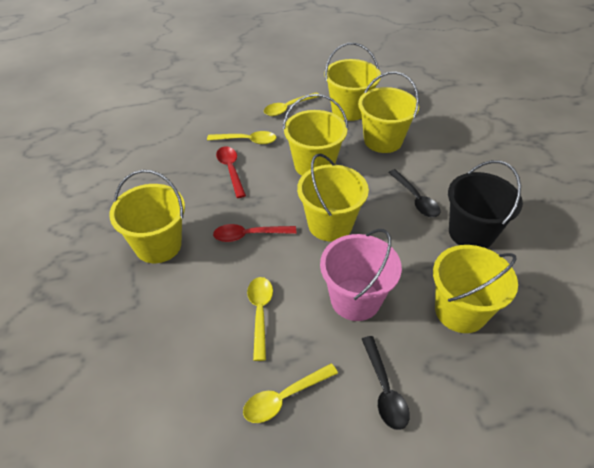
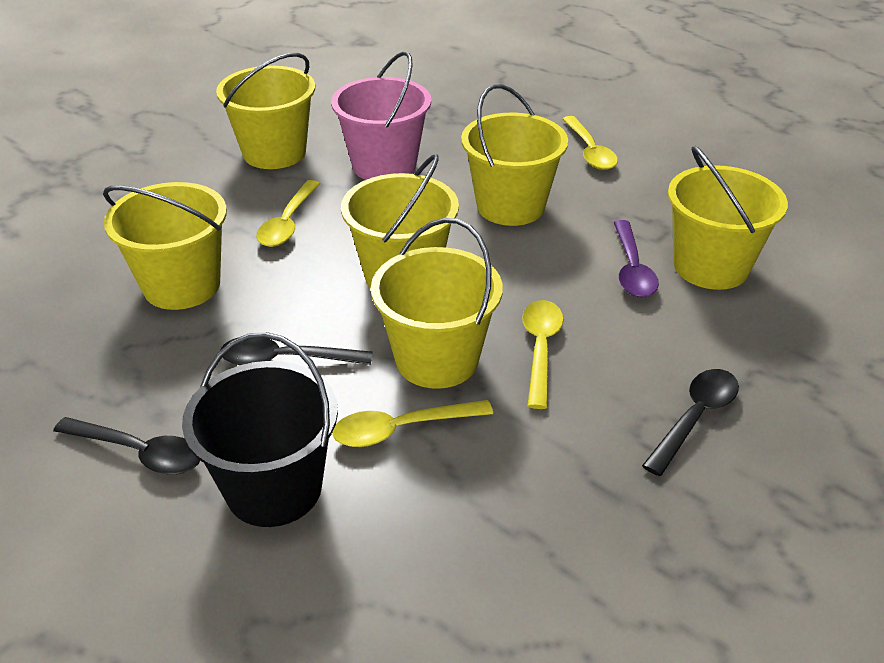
black spoon: 2 -> 3
purple spoon: 0 -> 1
red spoon: 2 -> 0

